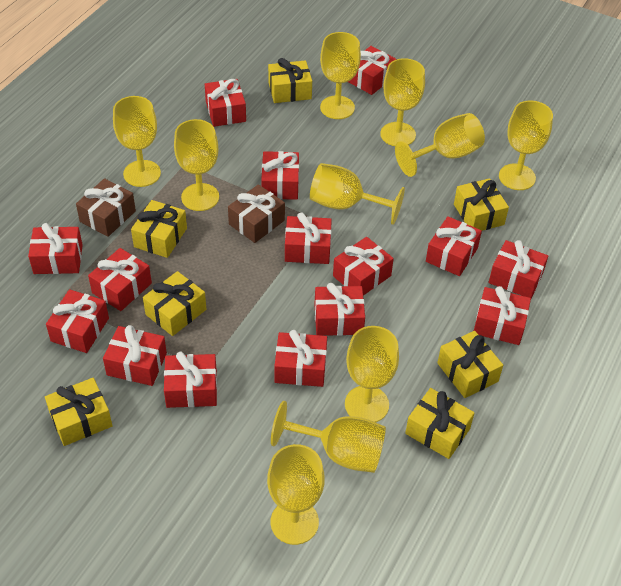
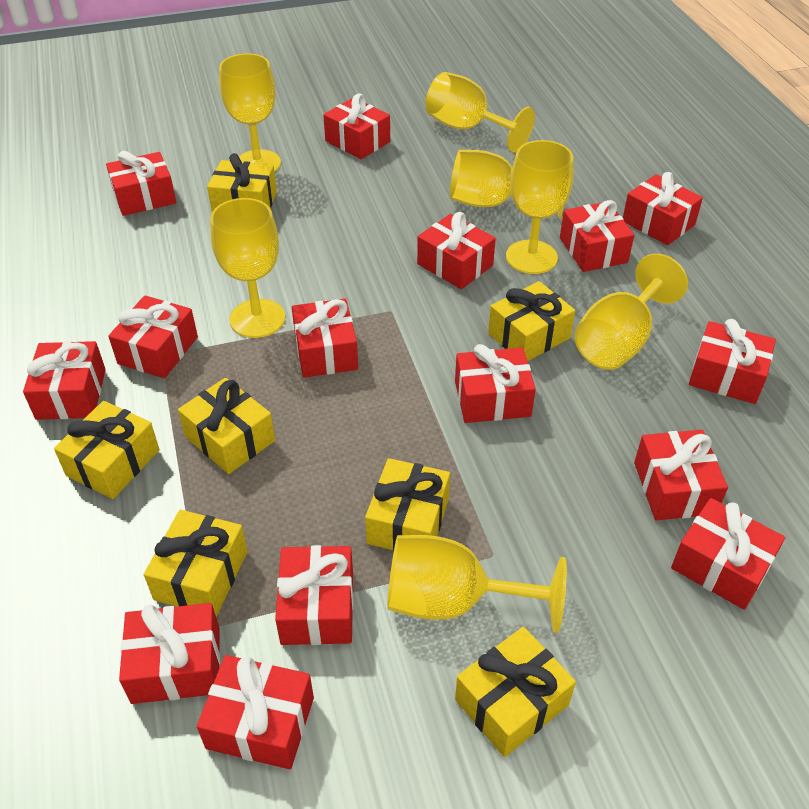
brown gift: 2 -> 0
yellow goblet: 10 -> 7

